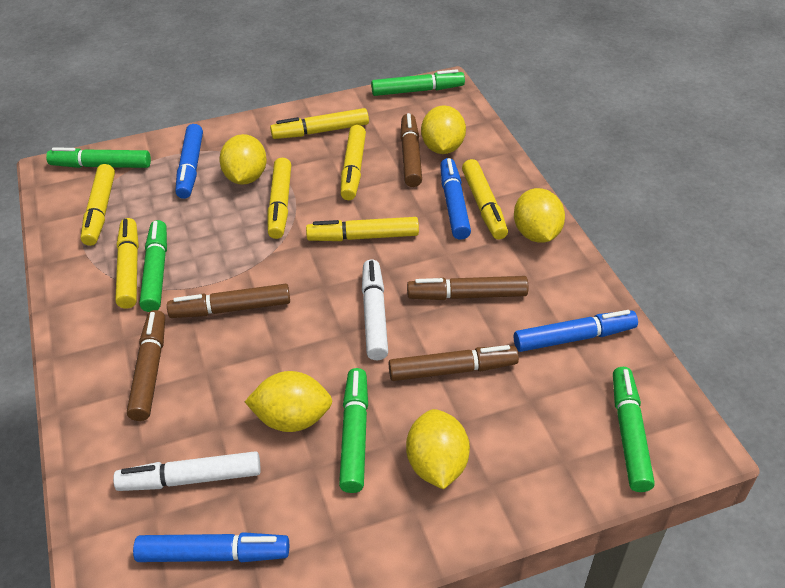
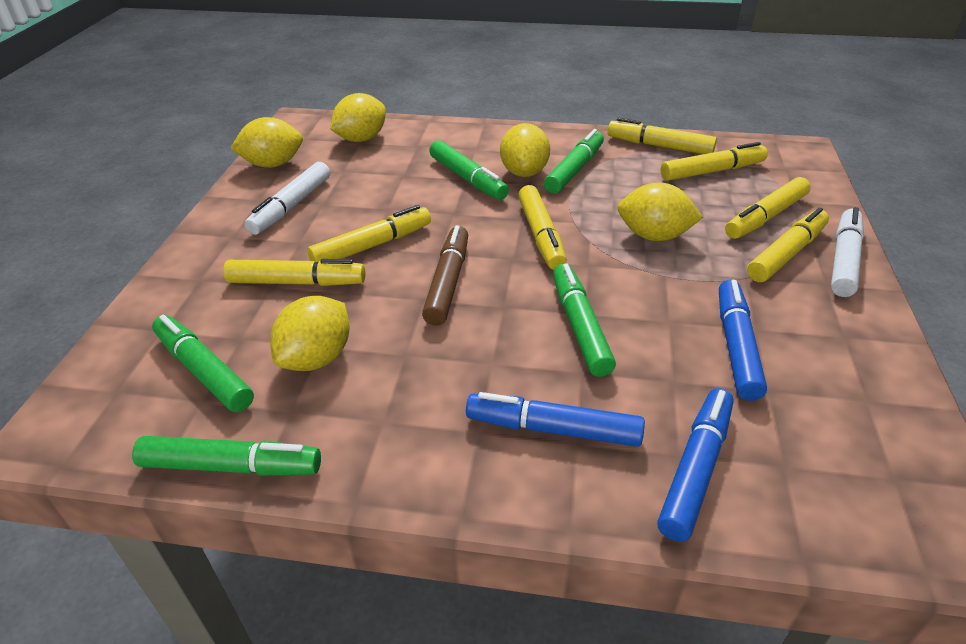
blue marker: 4 -> 3
brown marker: 5 -> 1

